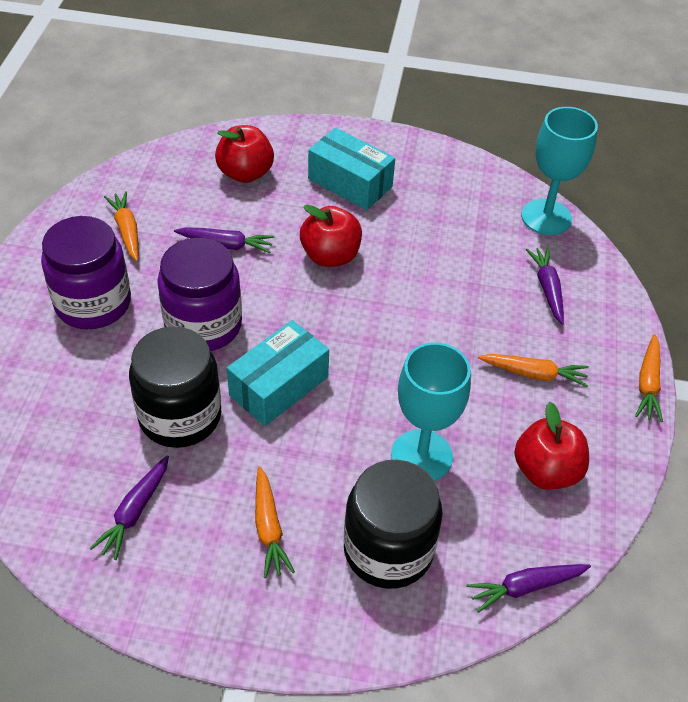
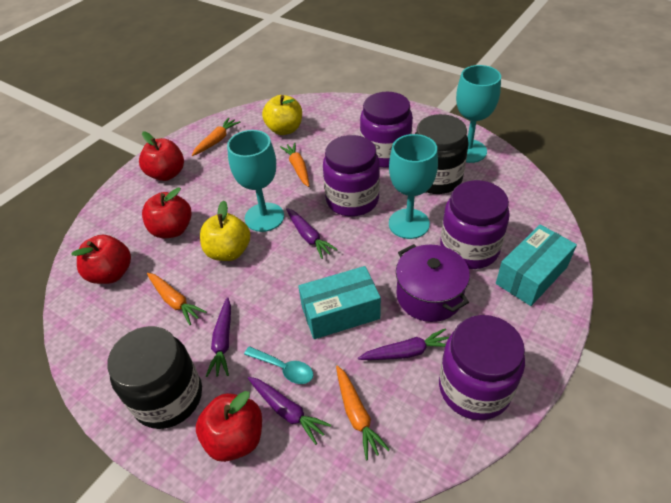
purple jar: 2 -> 4
purple pot: 0 -> 1
red apple: 3 -> 4
turquoise goblet: 2 -> 3
turquoise spoon: 0 -> 1
yellow apple: 0 -> 2

